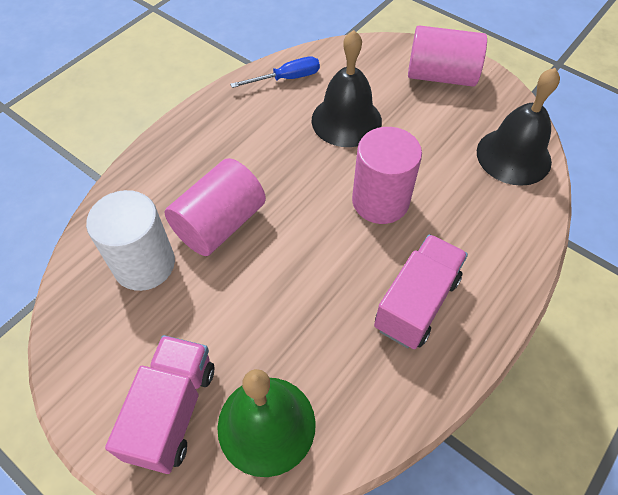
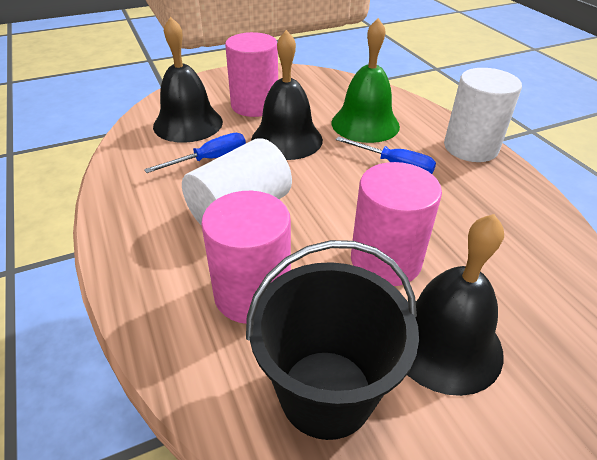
black bell: 2 -> 3
black bucket: 0 -> 1
blue screwdriver: 1 -> 2
pink truck: 2 -> 0
white cylinder: 1 -> 2

